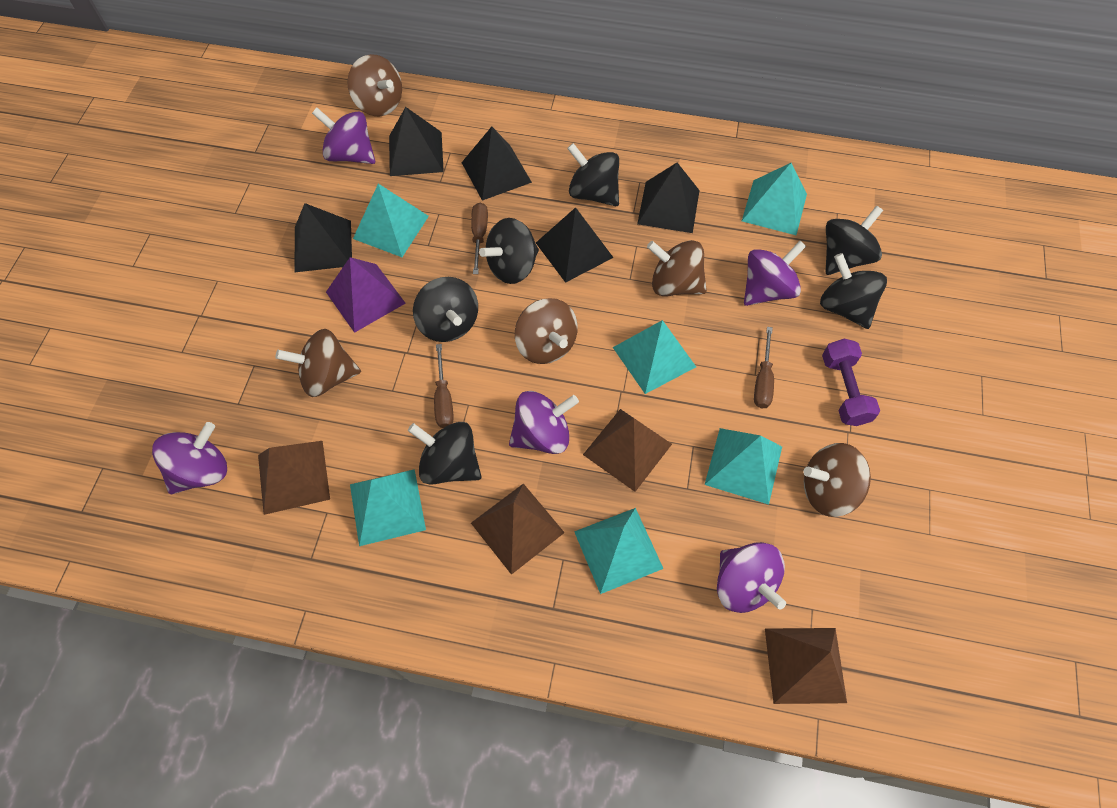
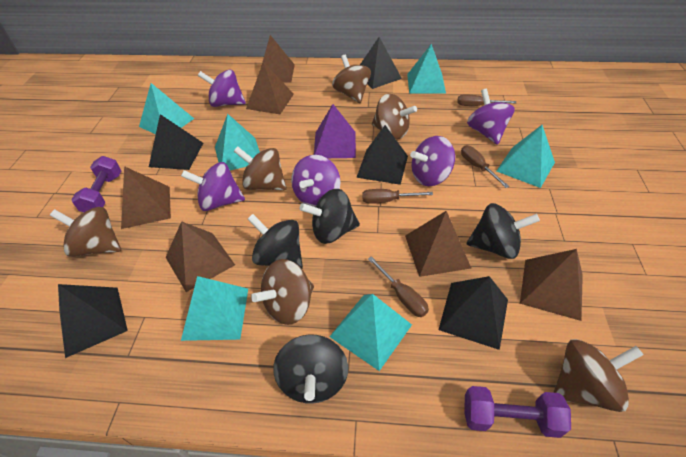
black spinning top: 6 -> 4
brown pyramid: 4 -> 6
brown screwdriver: 3 -> 4
brown spinning top: 5 -> 6
purple dumbbell: 1 -> 2

